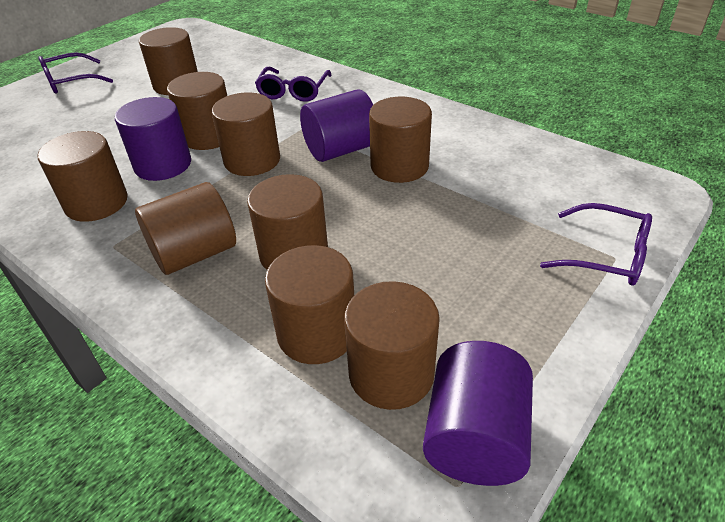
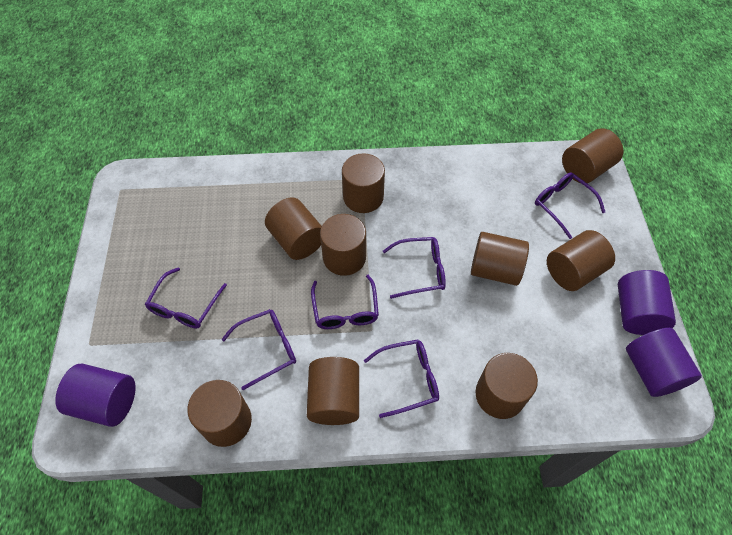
purple glasses: 3 -> 6

